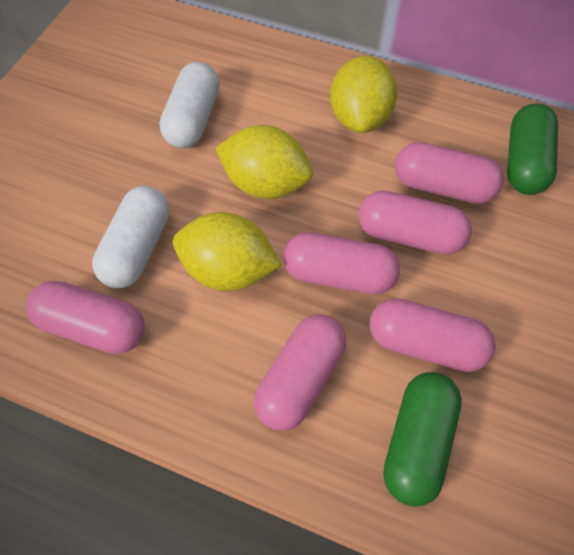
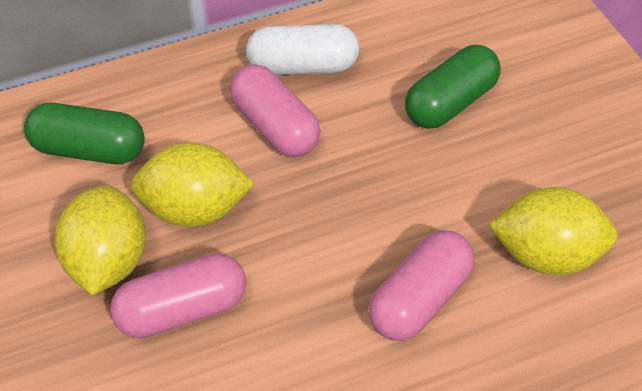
pink capsule: 6 -> 3
white capsule: 2 -> 1

